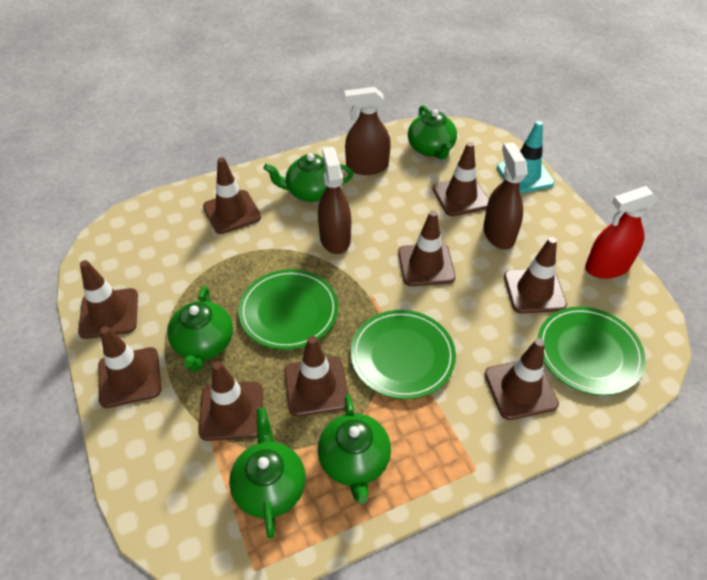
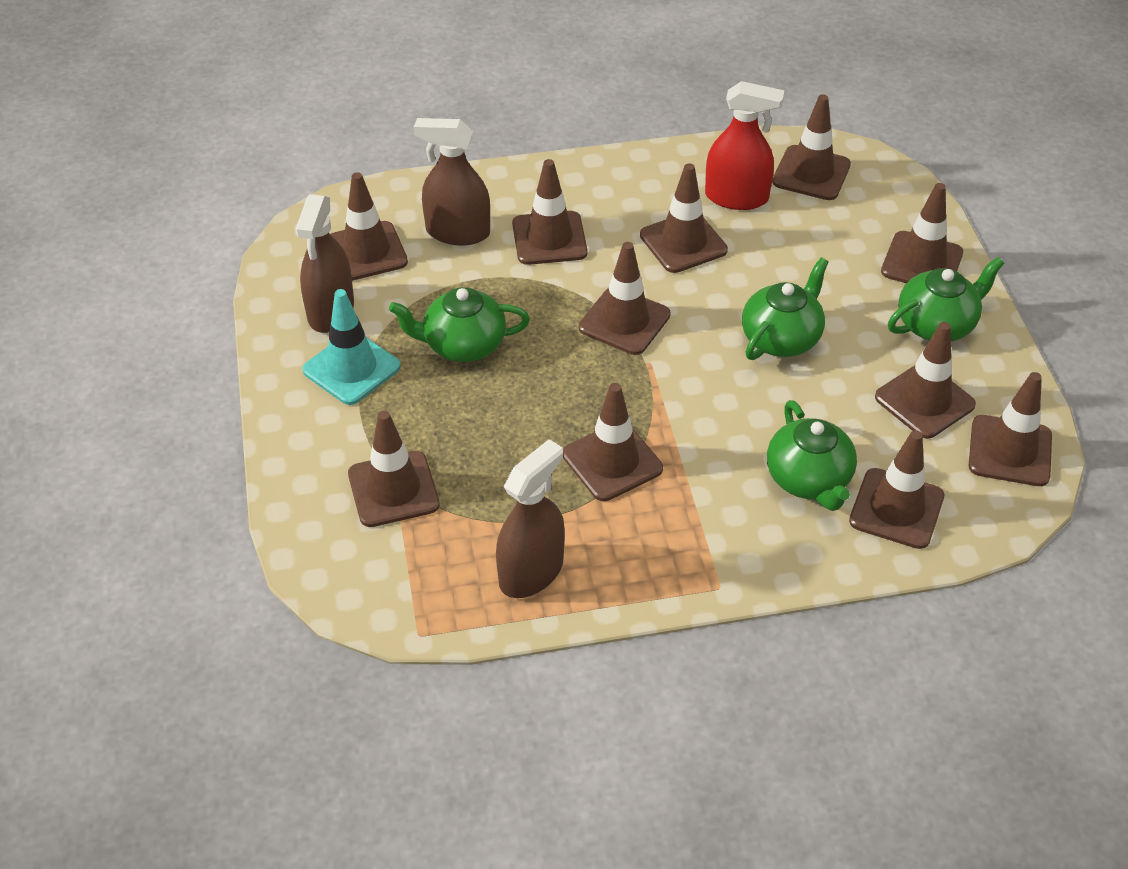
brown traffic cone: 9 -> 11
green plate: 3 -> 0
green teapot: 5 -> 4

